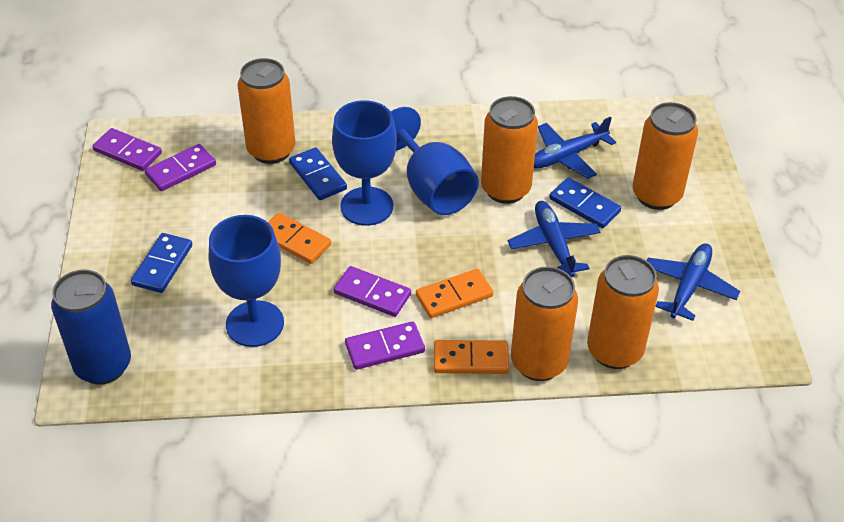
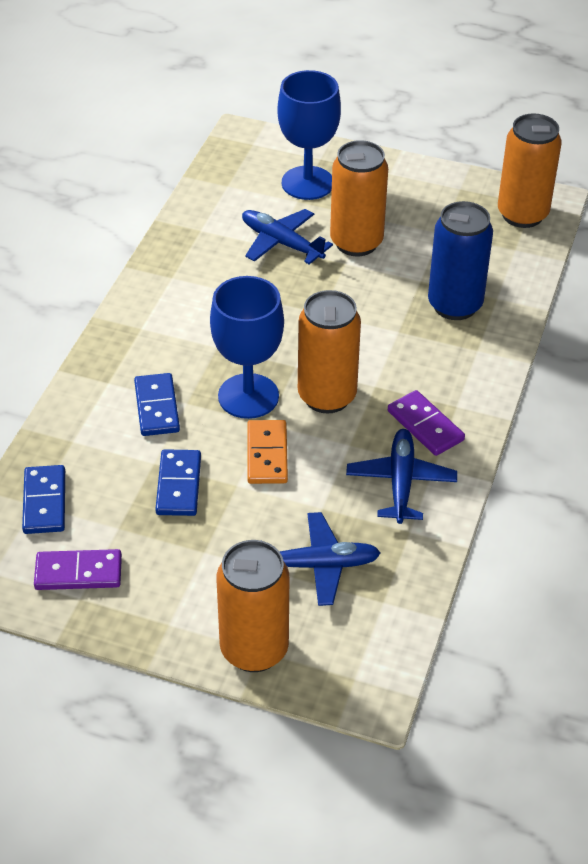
blue goblet: 3 -> 2
orange can: 5 -> 4
orange domino: 3 -> 1
purple domino: 4 -> 2

